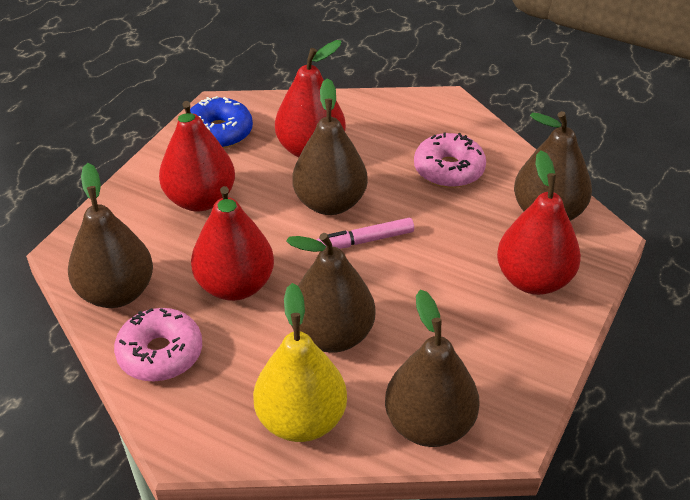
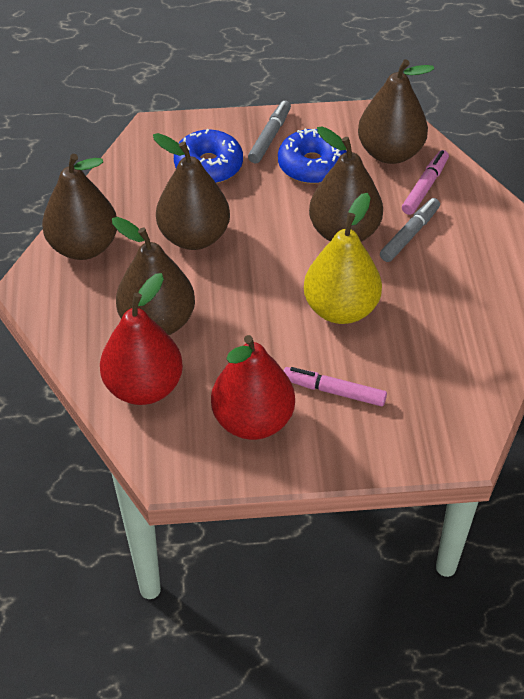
blue donut: 1 -> 2
grey marker: 0 -> 2
pink donut: 2 -> 0
pink marker: 1 -> 2
red pear: 4 -> 2

